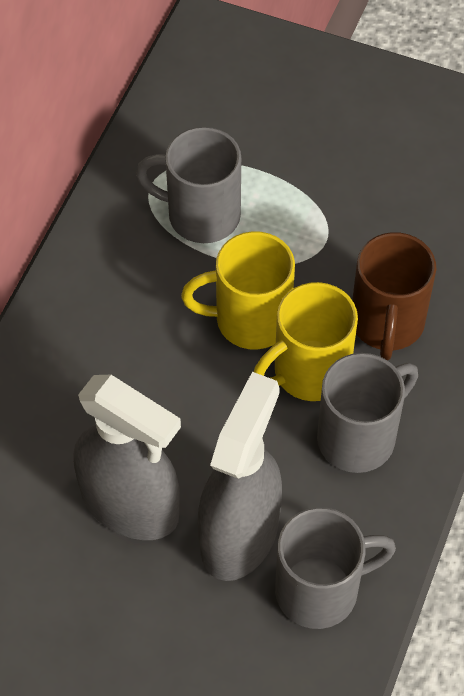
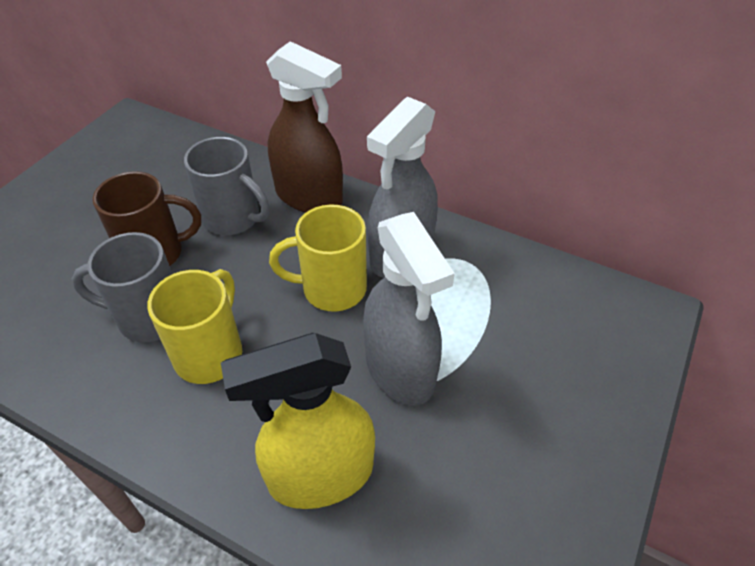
brown spray bottle: 0 -> 1
grey mug: 3 -> 2
yellow spray bottle: 0 -> 1

